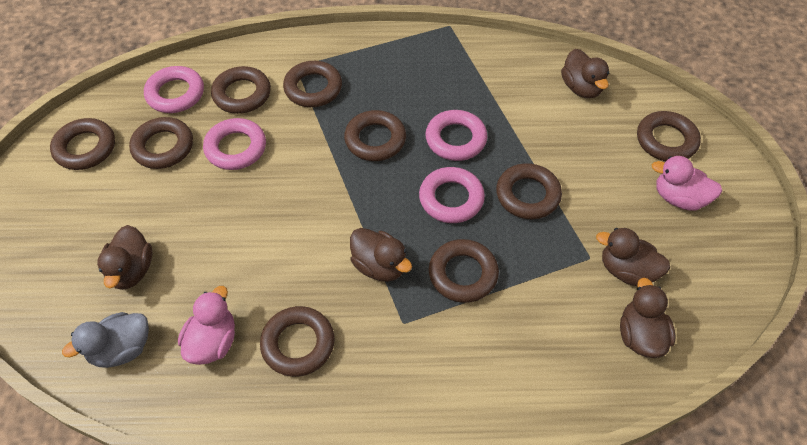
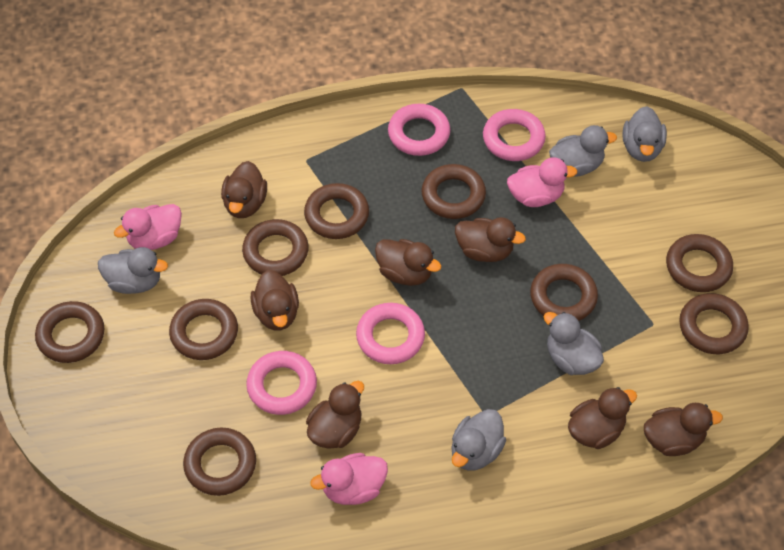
brown duck: 5 -> 7
grey duck: 1 -> 5
pink duck: 2 -> 3

